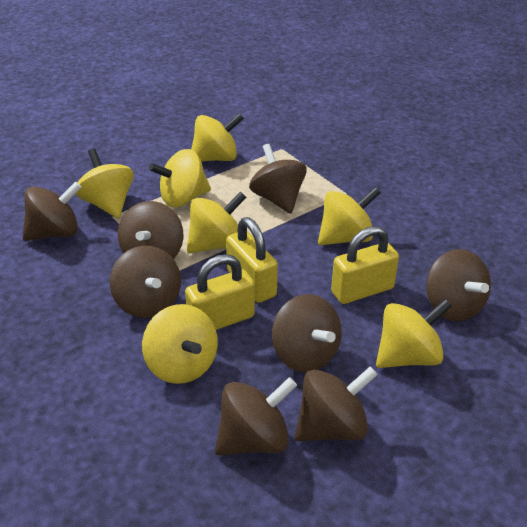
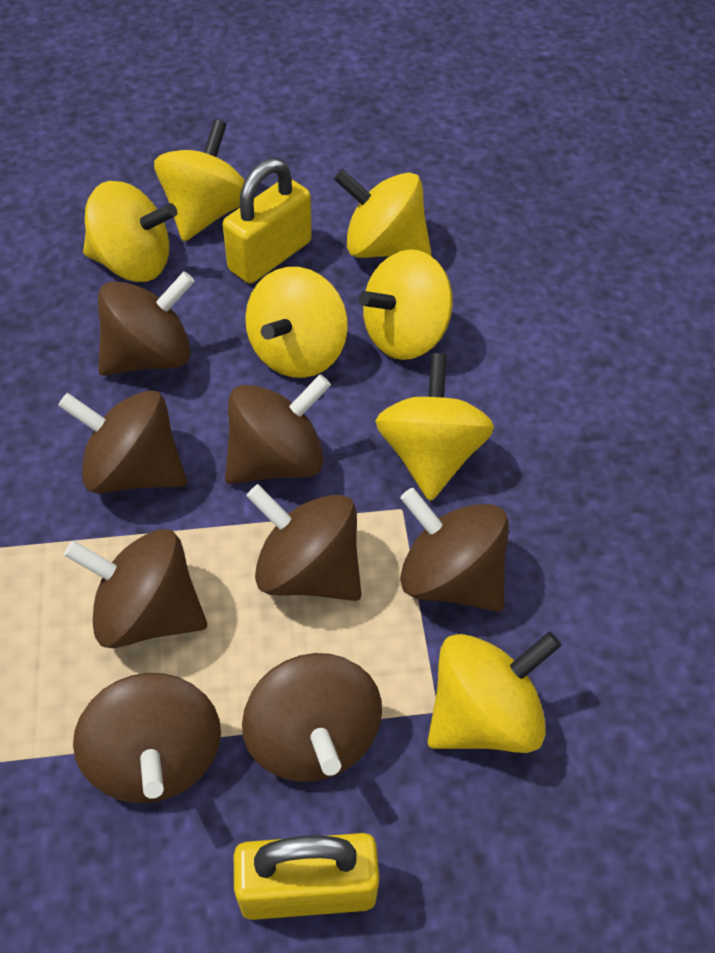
yellow padlock: 3 -> 2

